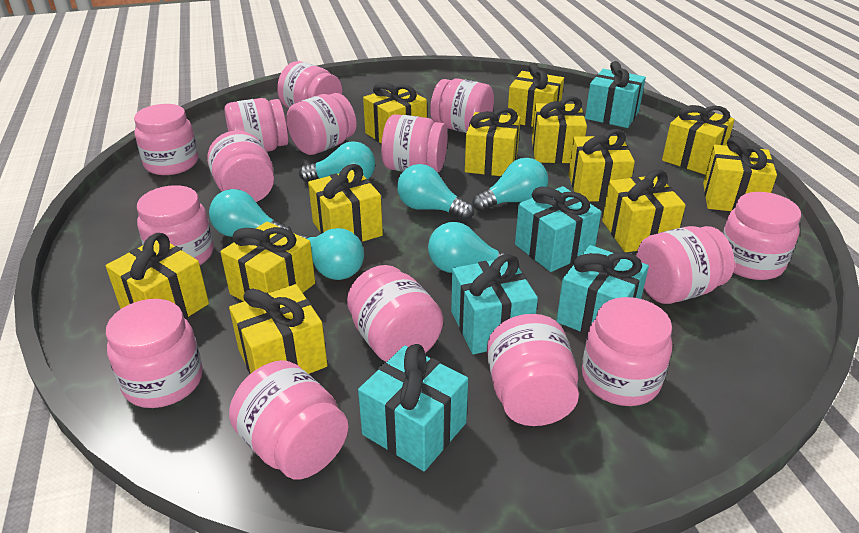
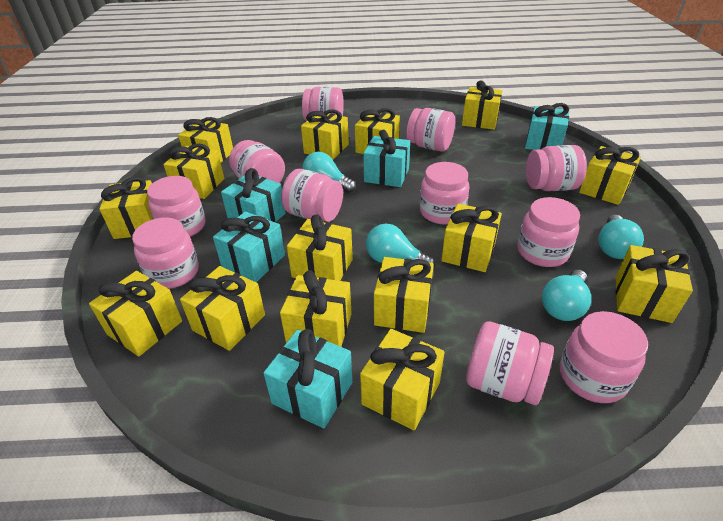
pink jar: 15 -> 11
turquoise light bulb: 6 -> 4
yellow gift: 12 -> 15

